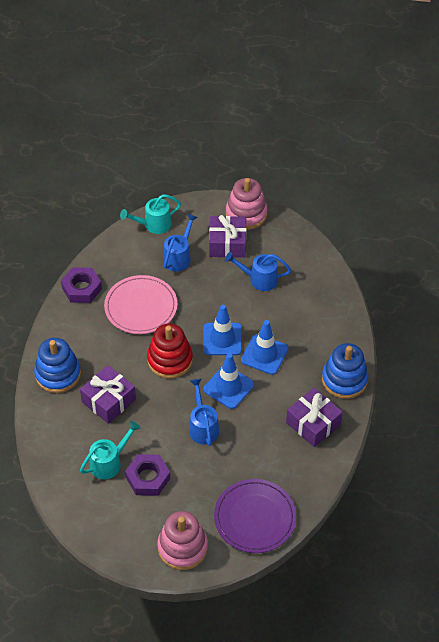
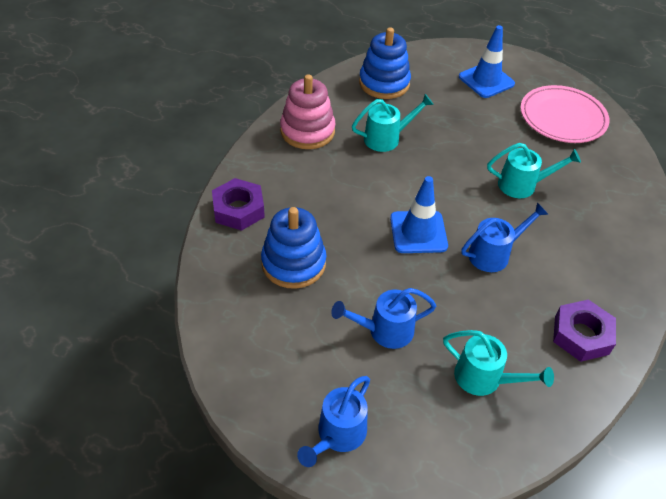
blue traffic cone: 3 -> 2
pink stacking toy: 2 -> 1
purple gift: 3 -> 0
purple plate: 1 -> 0
red stacking toy: 1 -> 0
turquoise watering can: 2 -> 3

